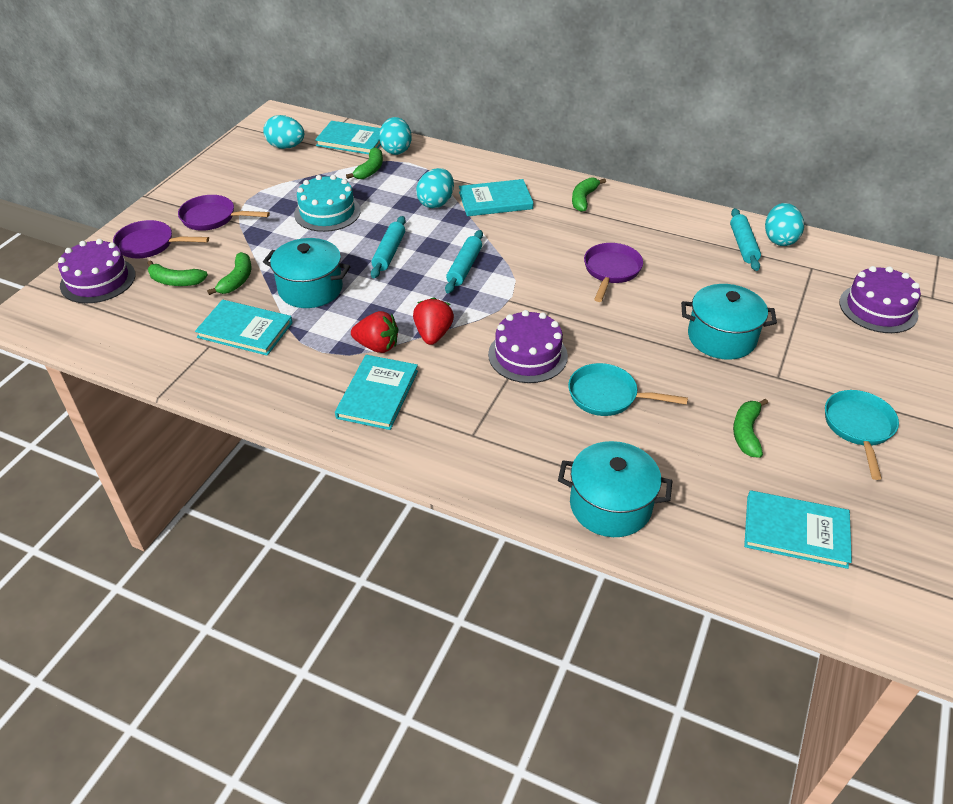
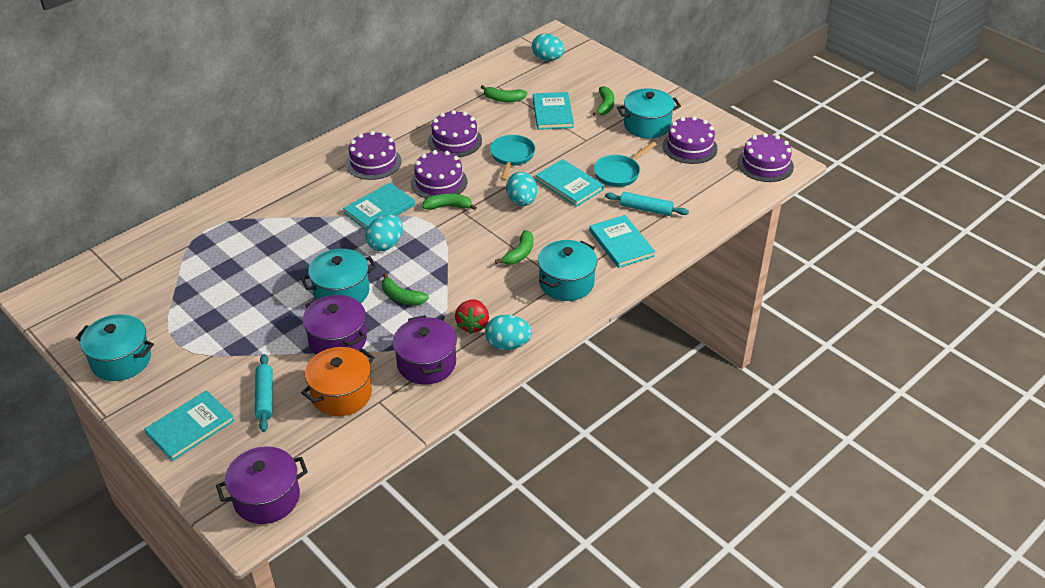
orange pot: 0 -> 1
purple cake: 3 -> 5
purple pan: 3 -> 0
purple pot: 0 -> 3
red strawberry: 2 -> 1
turquoise cake: 1 -> 0
turquoise pot: 3 -> 4
turquoise rolling pin: 3 -> 2

